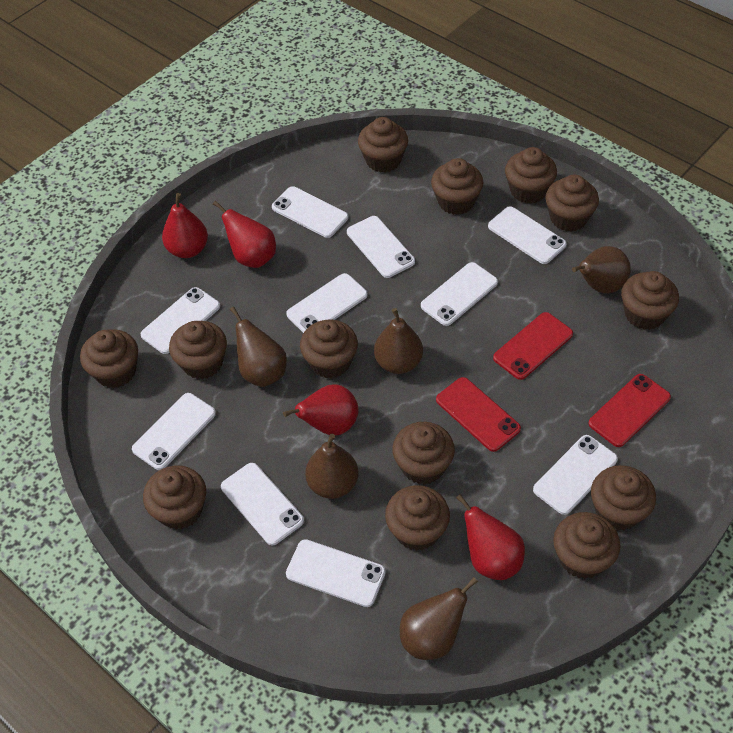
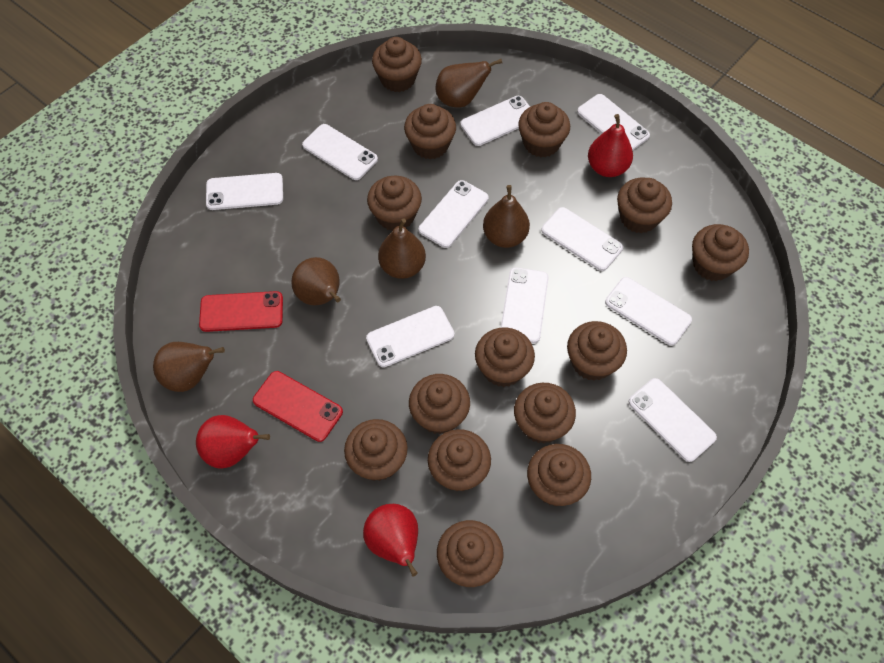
brown cupcake: 13 -> 14
red pear: 4 -> 3
red phone: 3 -> 2

